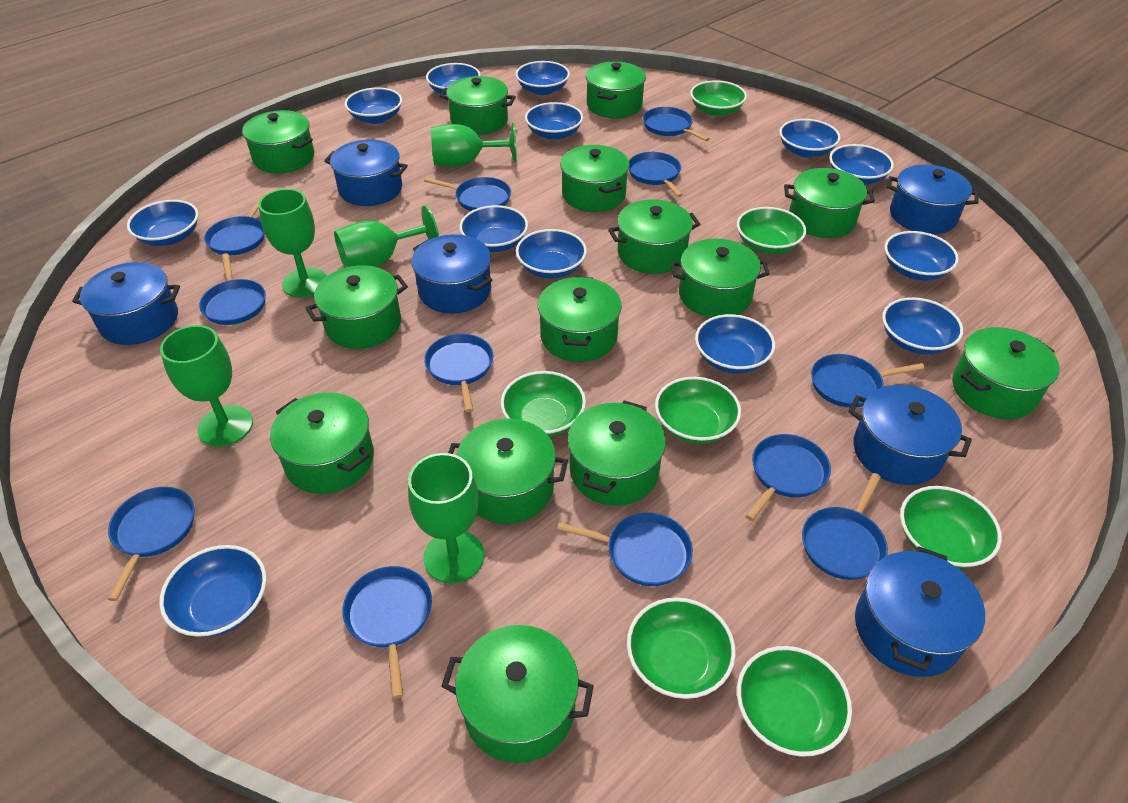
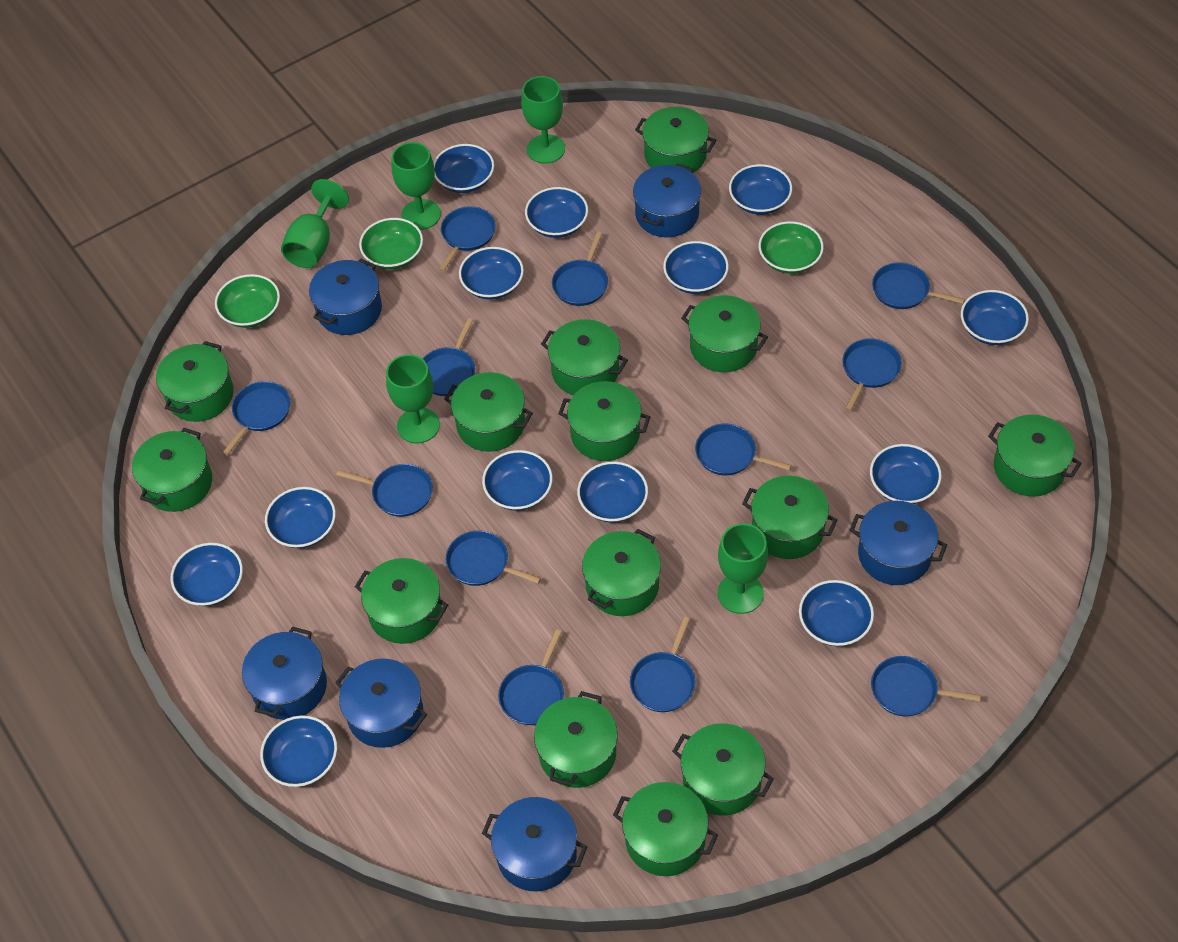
green bowl: 7 -> 3

